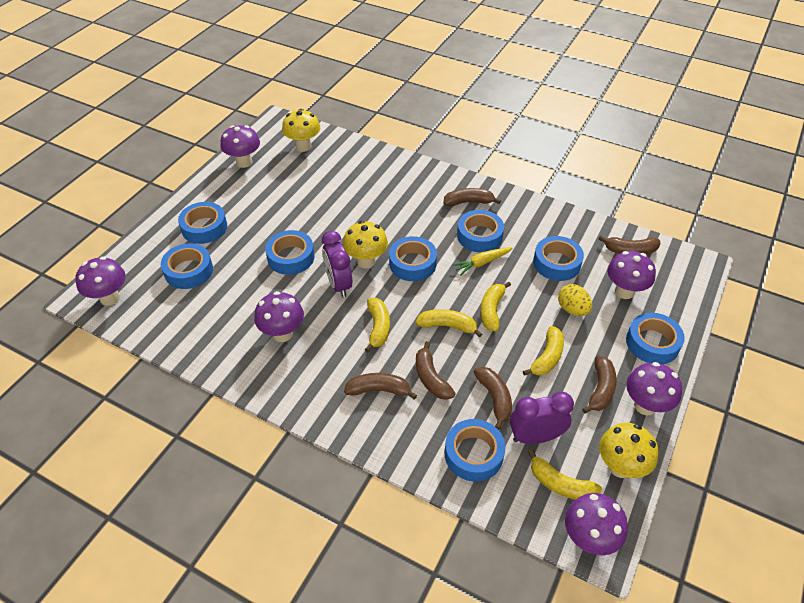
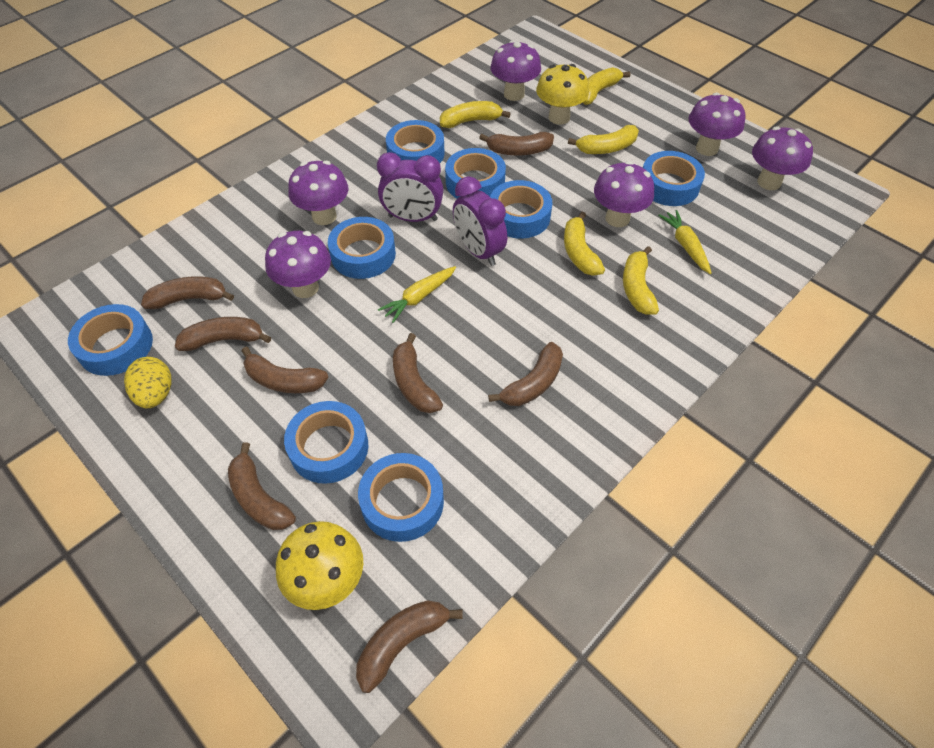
brown banana: 6 -> 8
yellow carrot: 1 -> 2
yellow mushroom: 3 -> 2

